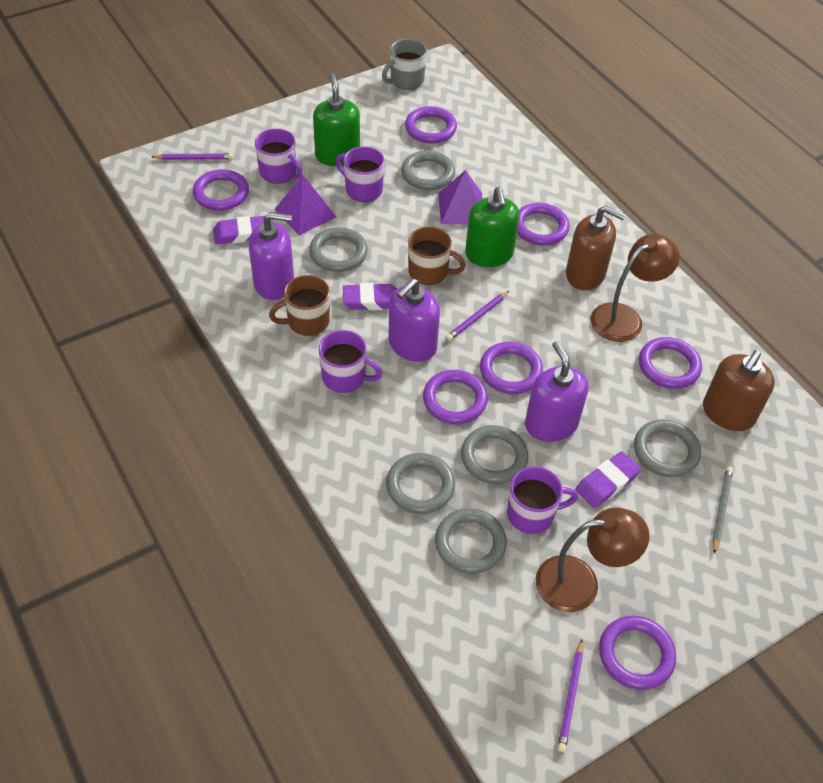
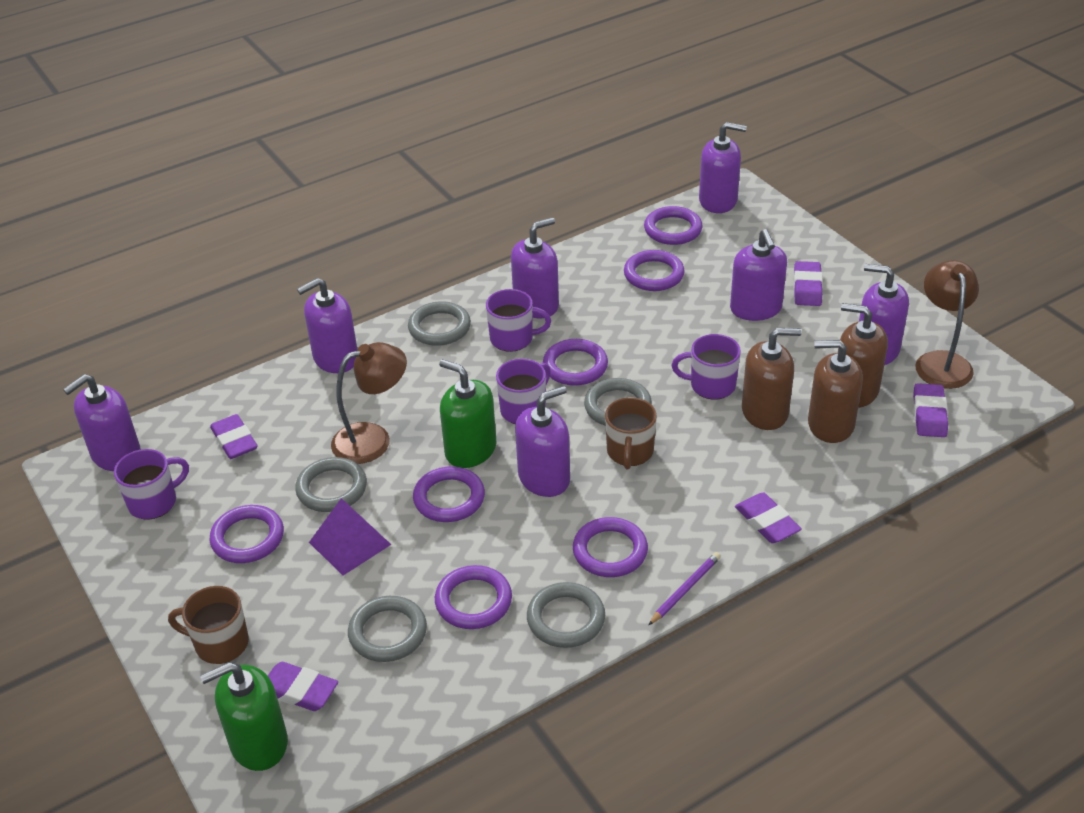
brown soap dispenser: 2 -> 3
grey mug: 1 -> 0
grey pencil: 1 -> 0
grey ring: 6 -> 5
purple eraser: 3 -> 5
purple pencil: 3 -> 1
purple pyramid: 2 -> 1
purple soap dispenser: 3 -> 7

